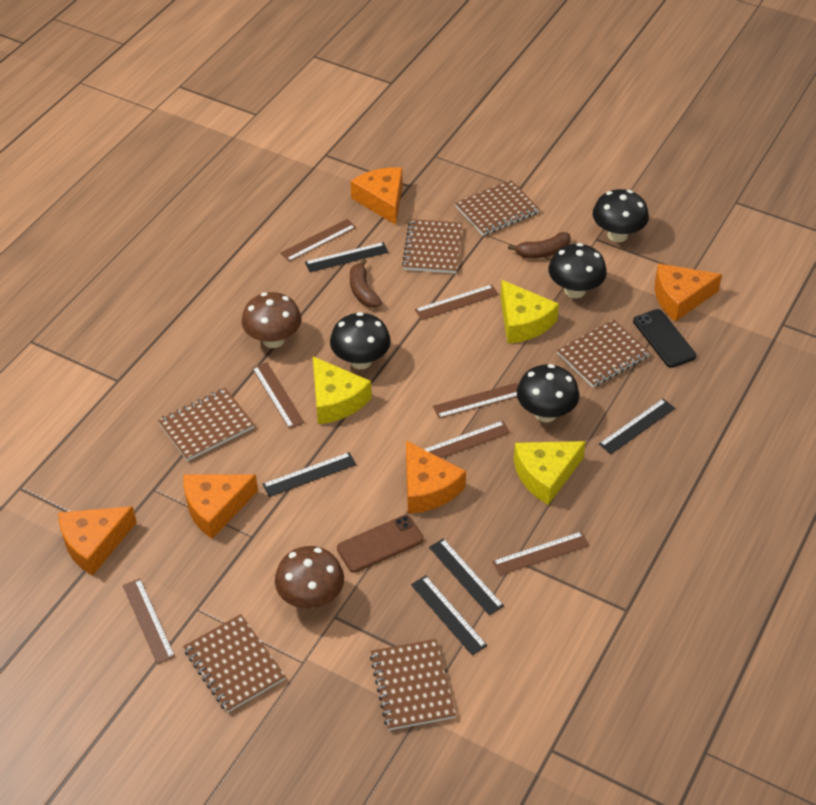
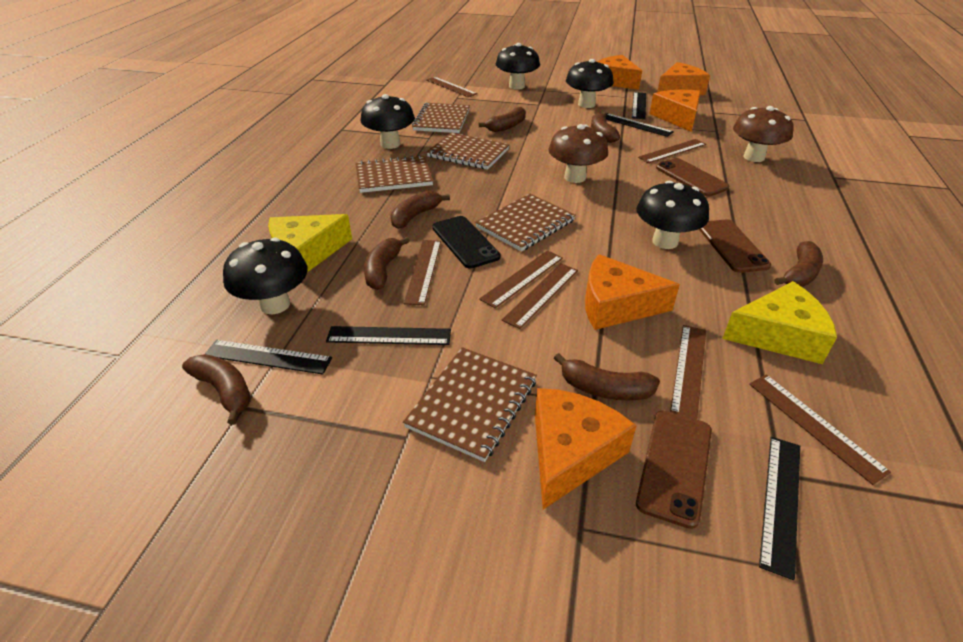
black mushroom: 4 -> 5
brown banana: 2 -> 7
brown notebook: 6 -> 5
brown phone: 1 -> 3
yellow cheese: 3 -> 2

